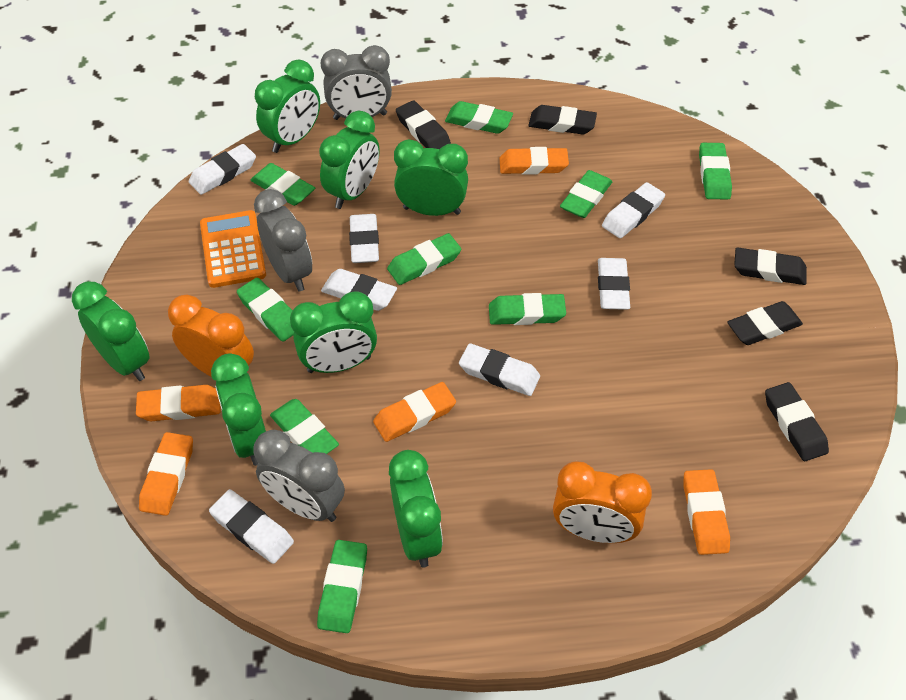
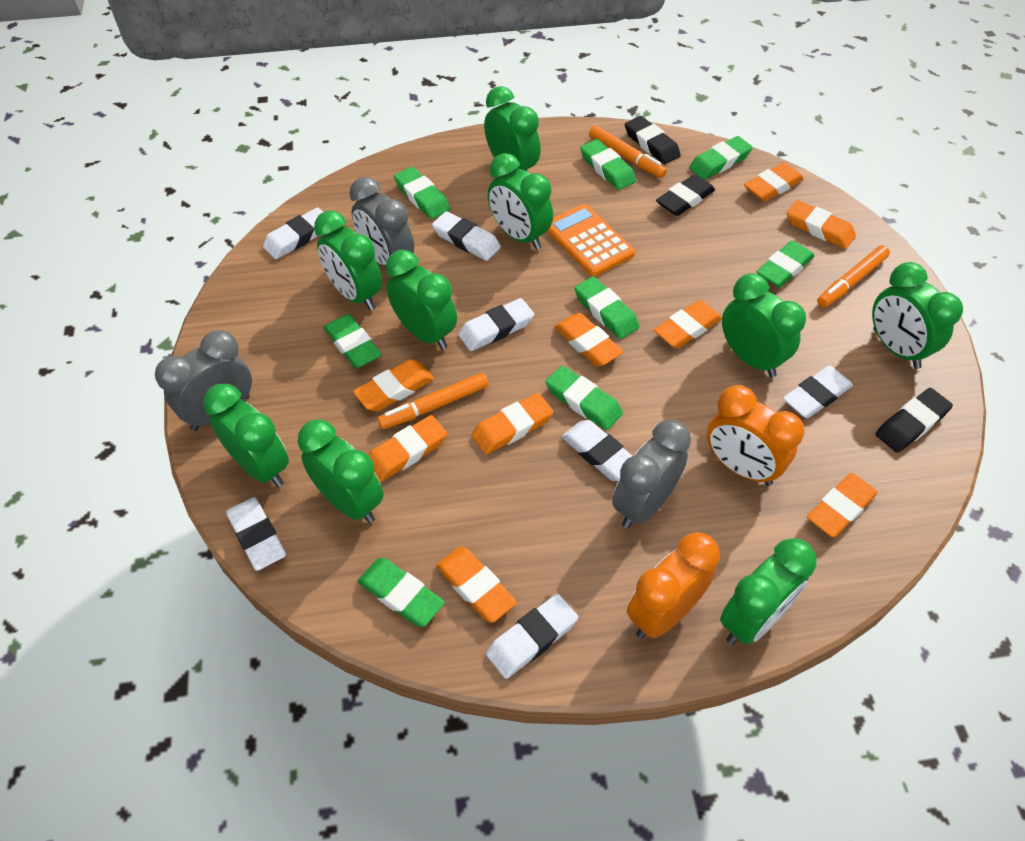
black eraser: 5 -> 3
green clock: 7 -> 9
green eraser: 9 -> 8
orange eraser: 5 -> 9
orange marker: 0 -> 3

